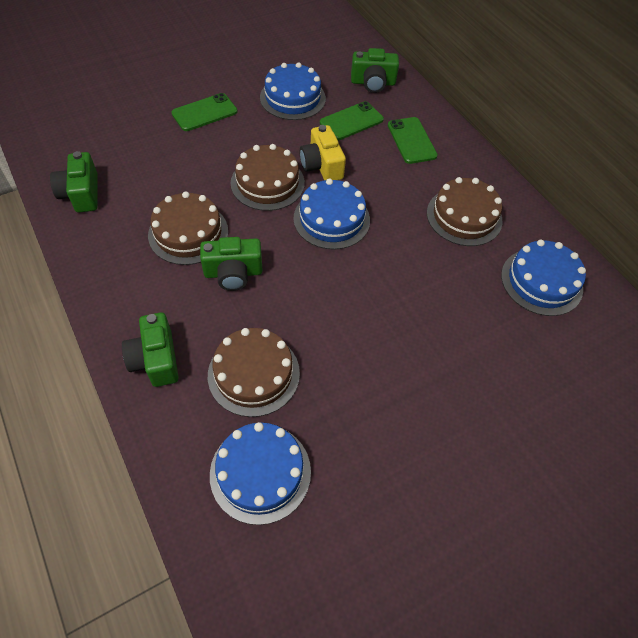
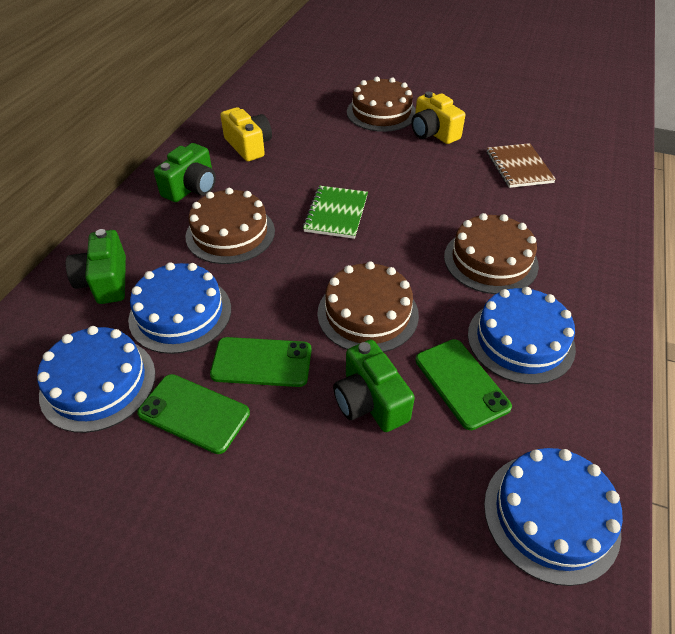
brown notebook: 0 -> 1
green camera: 4 -> 3
green notebook: 0 -> 1
yellow camera: 1 -> 2

